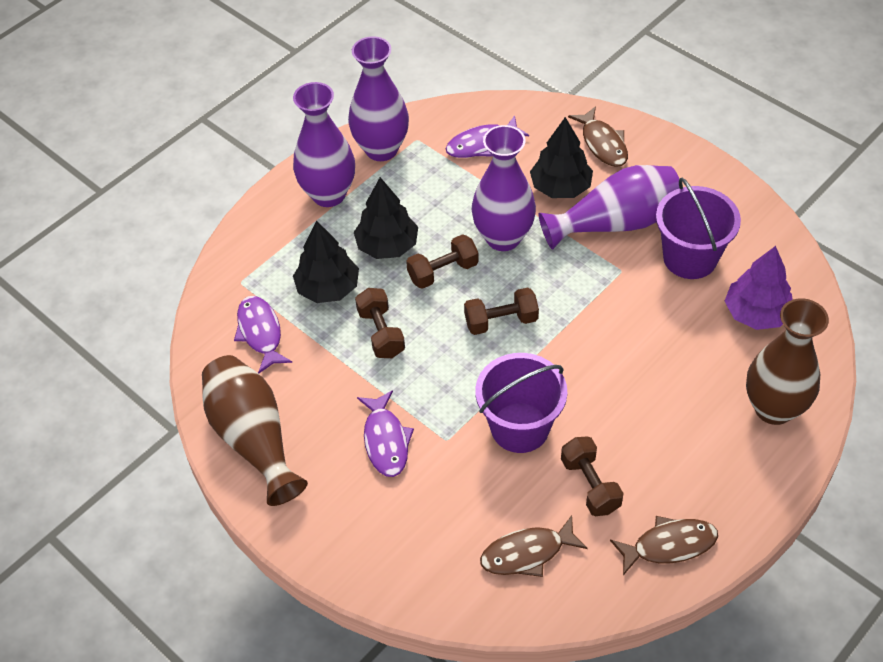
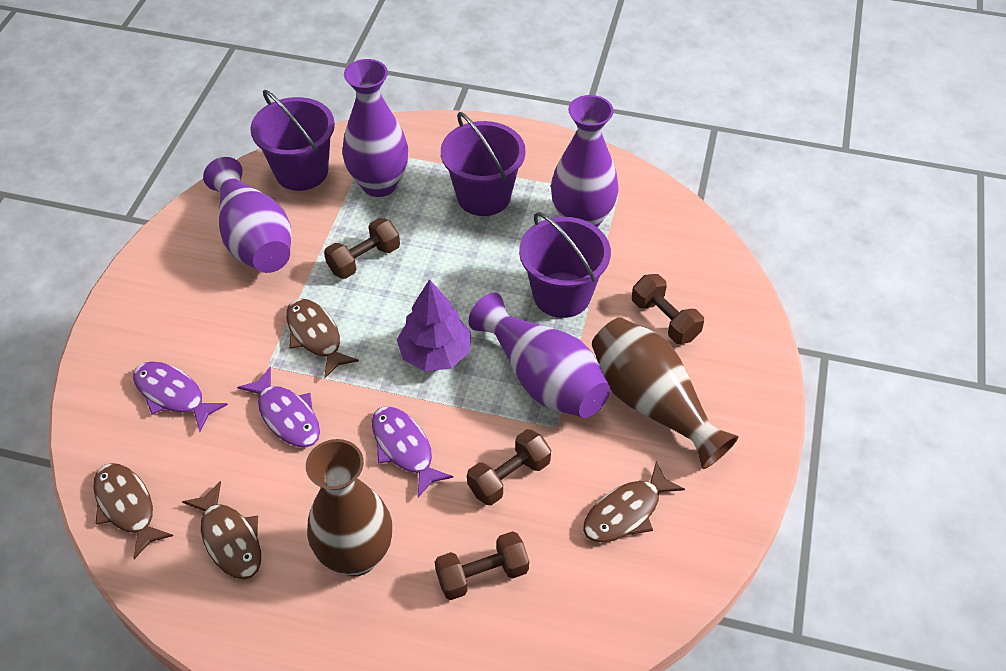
black tree: 3 -> 0
brown fish: 3 -> 4
purple bucket: 2 -> 3

